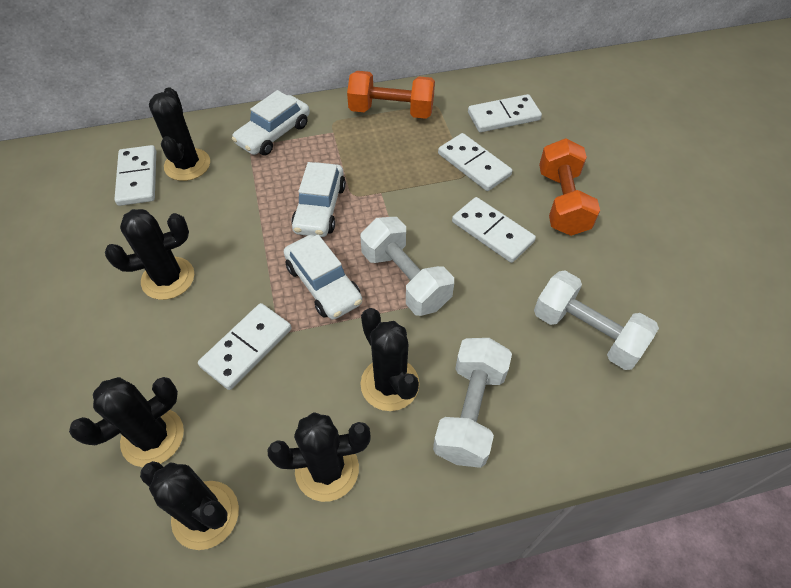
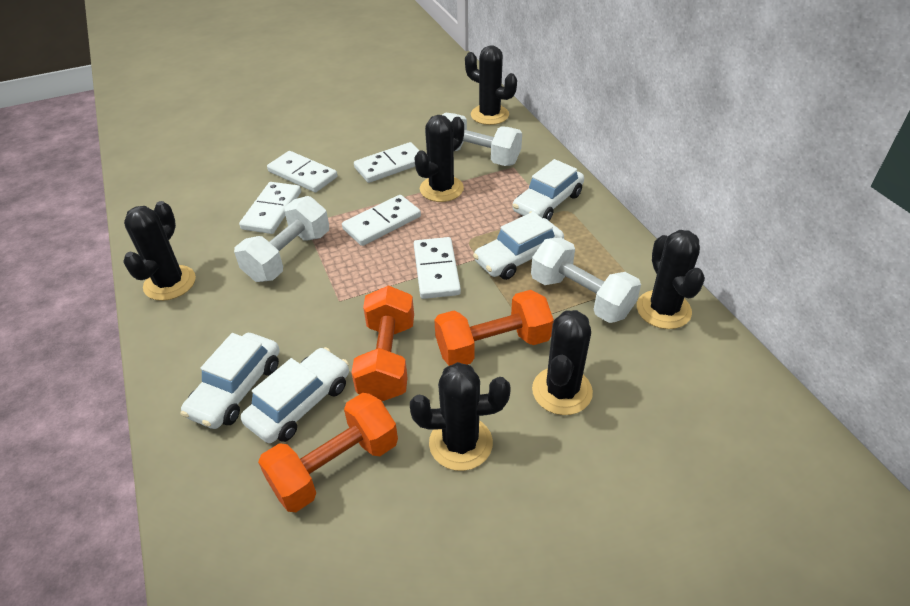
orange dumbbell: 2 -> 3
white car: 3 -> 4

